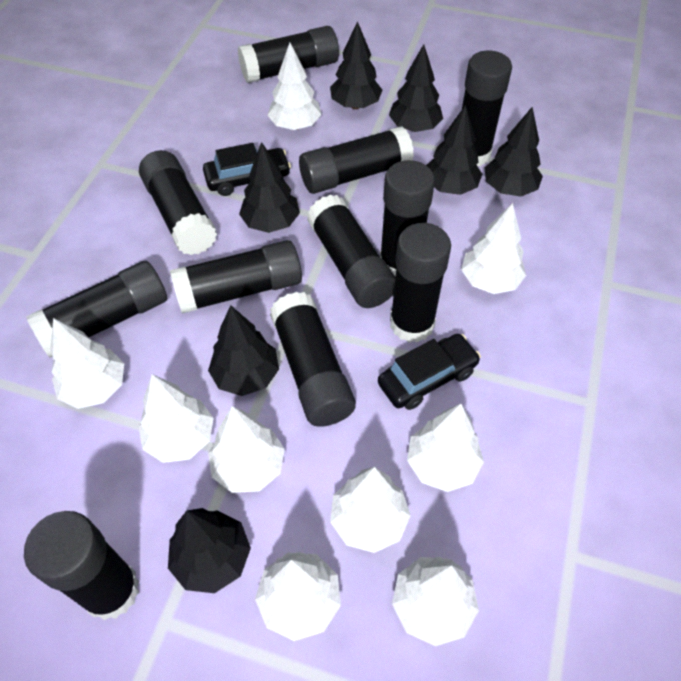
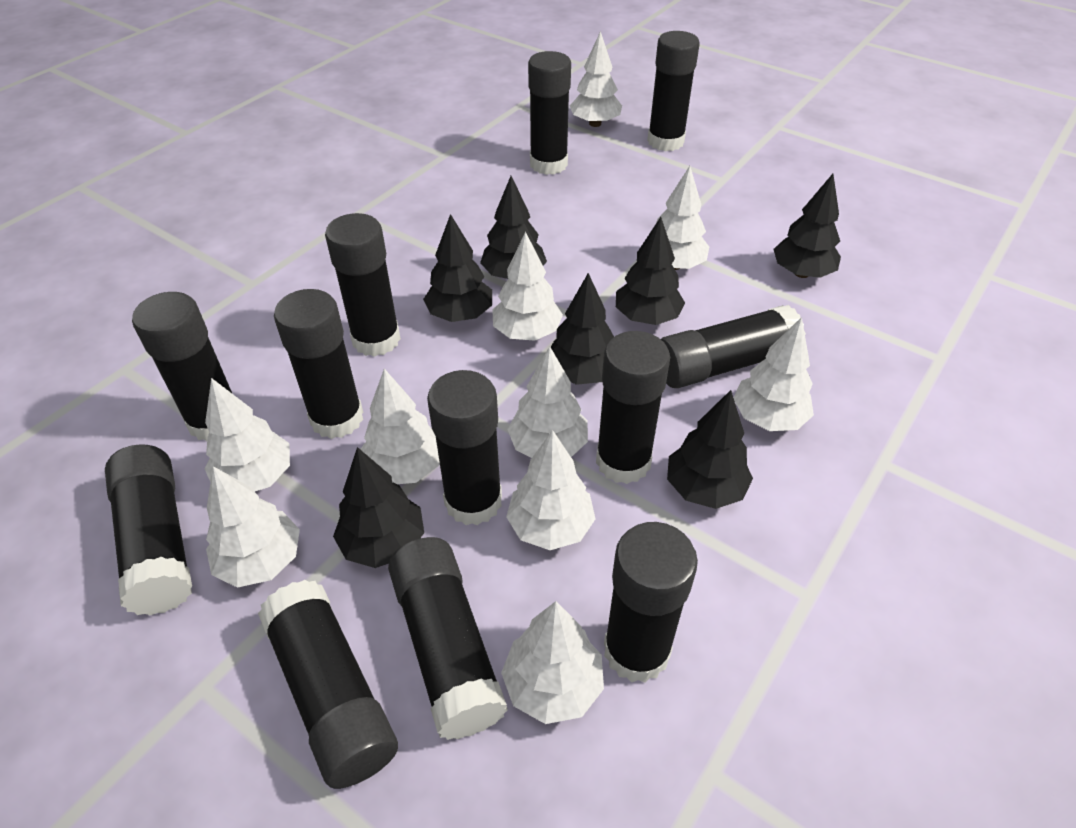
black car: 2 -> 0
black glue stick: 11 -> 12
white tree: 9 -> 10

